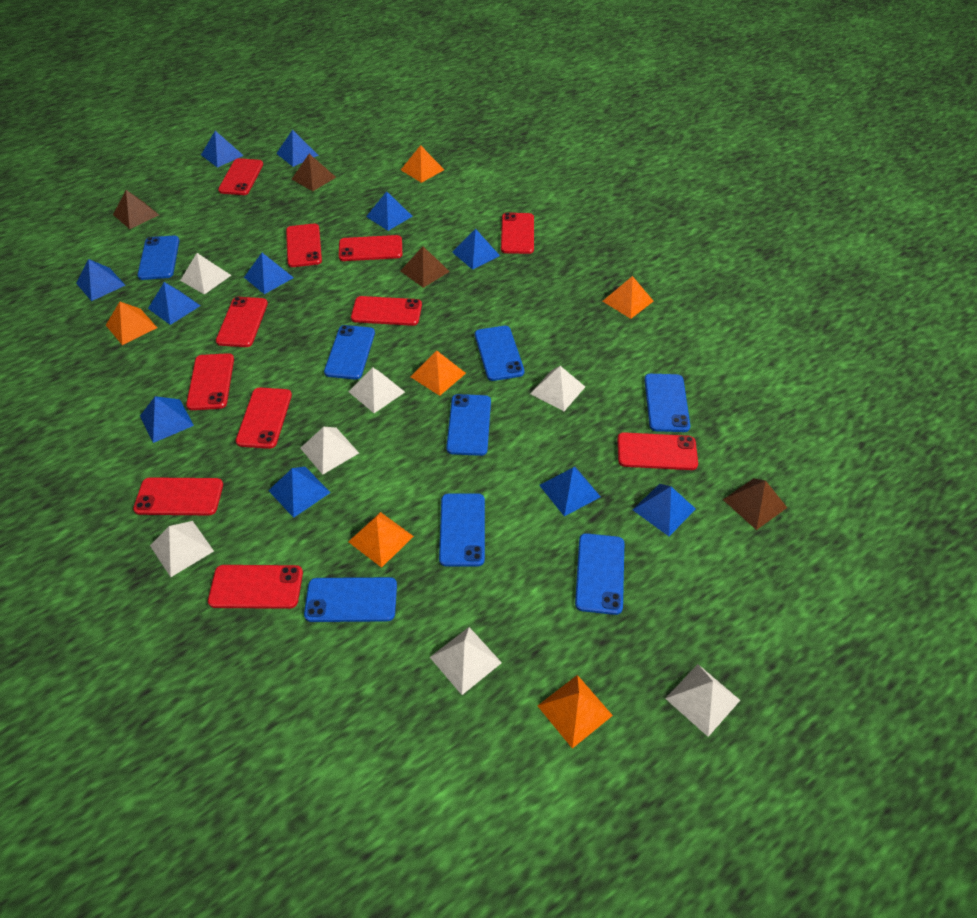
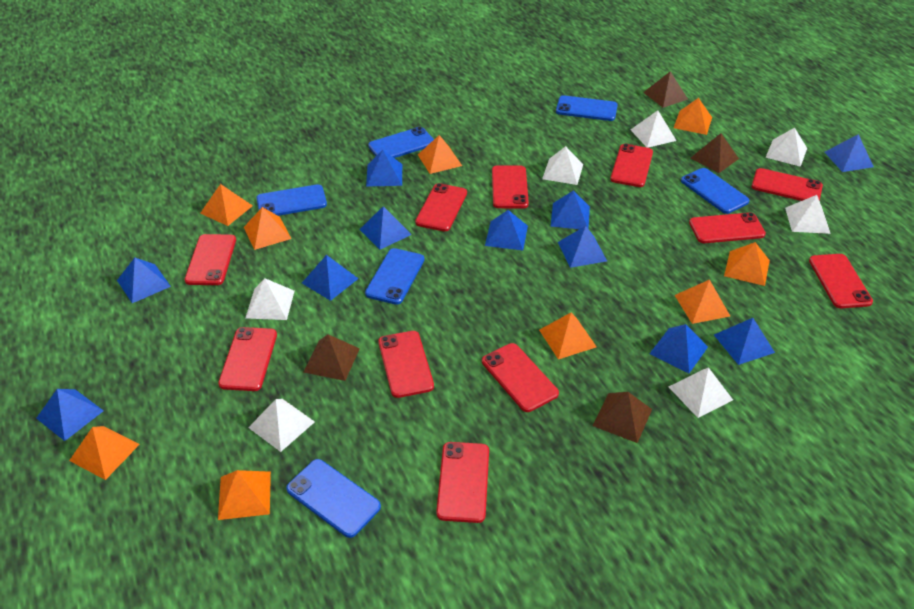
blue phone: 8 -> 6
orange pyramid: 6 -> 9

